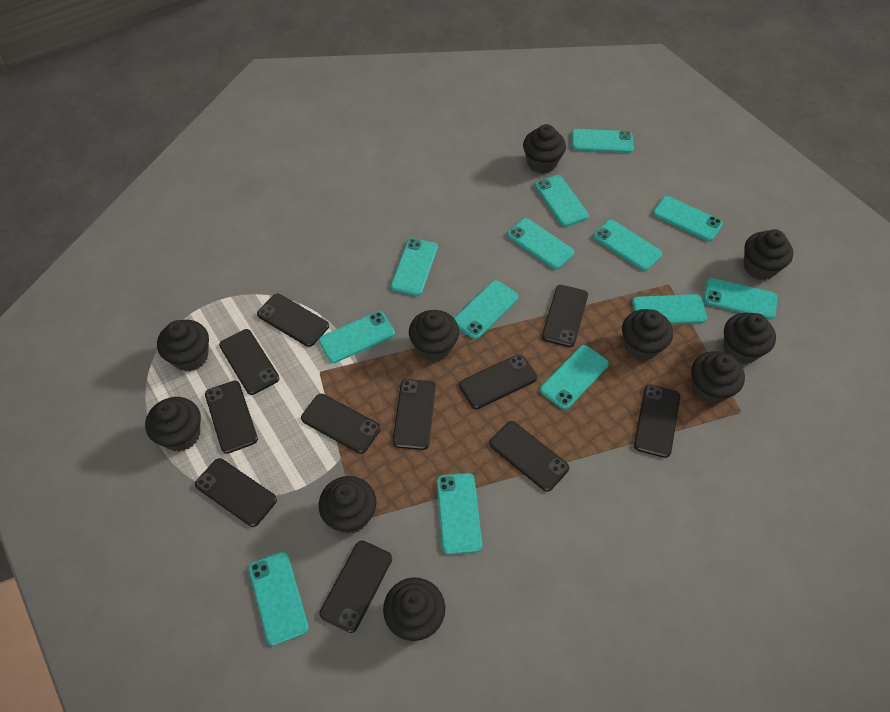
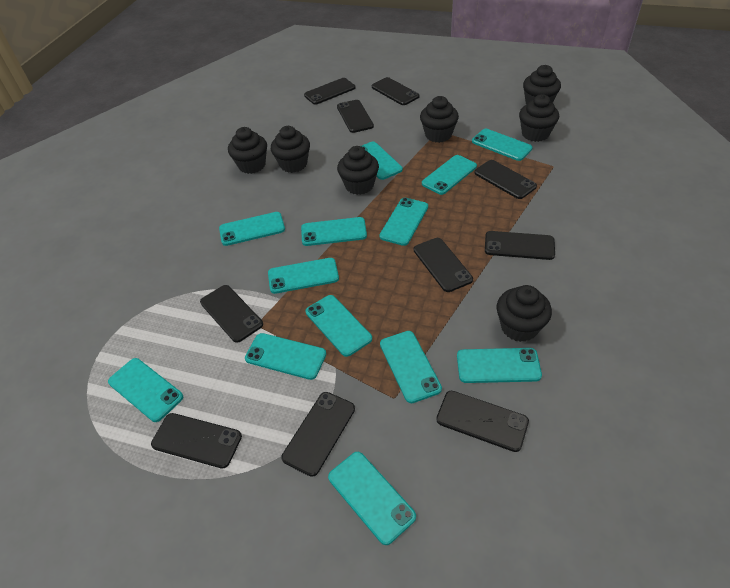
black cupcake: 10 -> 7
black phone: 11 -> 10

